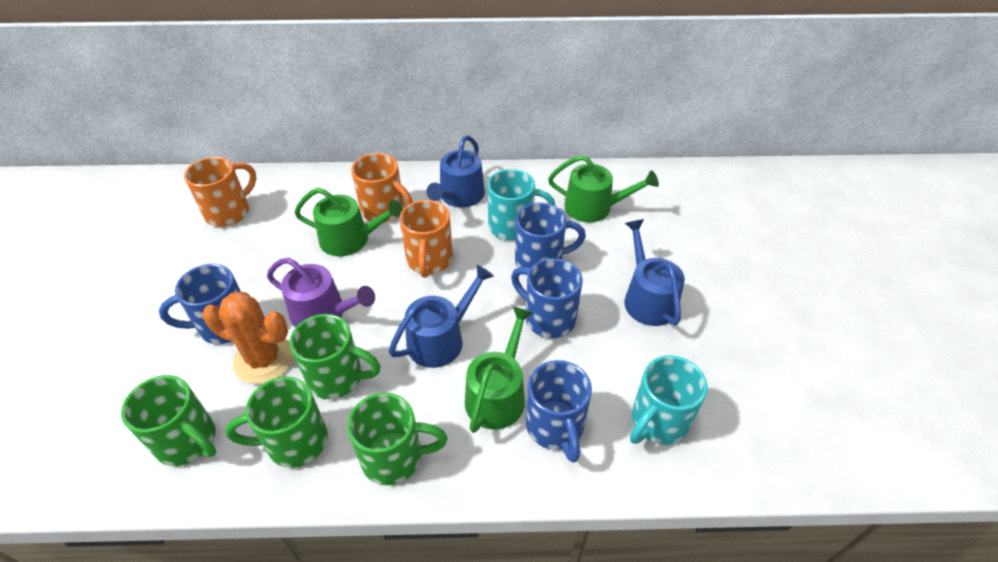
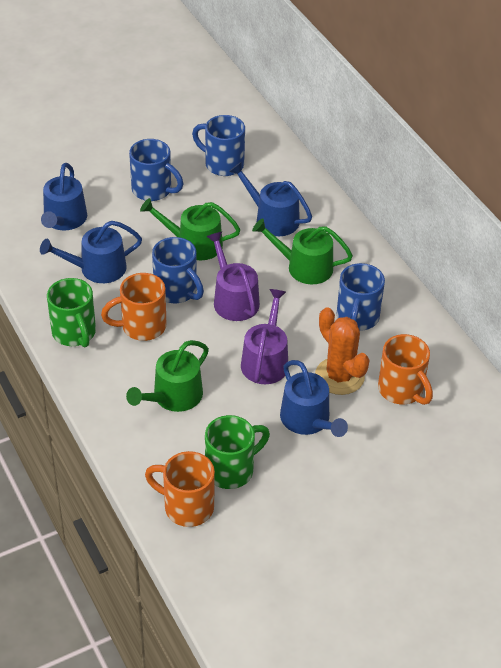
blue watering can: 3 -> 4
green mug: 4 -> 2
purple watering can: 1 -> 2
turquoise mug: 2 -> 0

